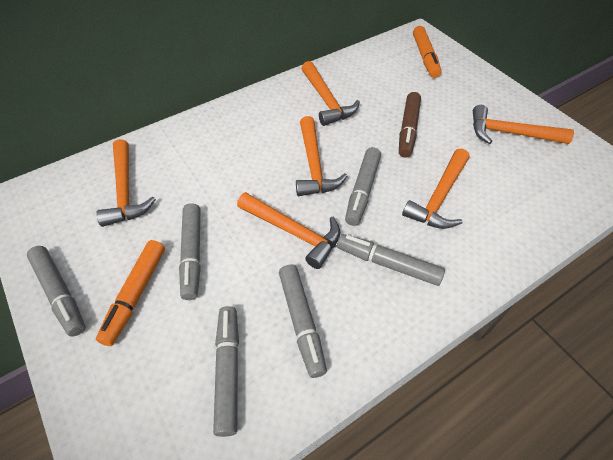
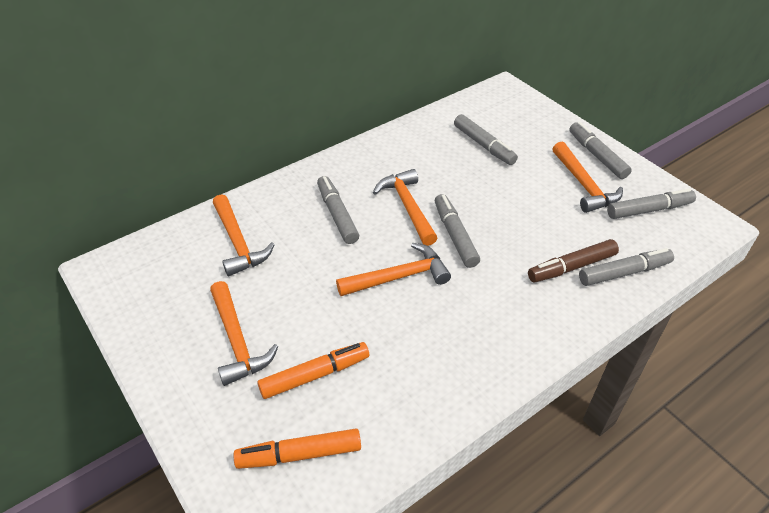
orange hammer: 6 -> 5

